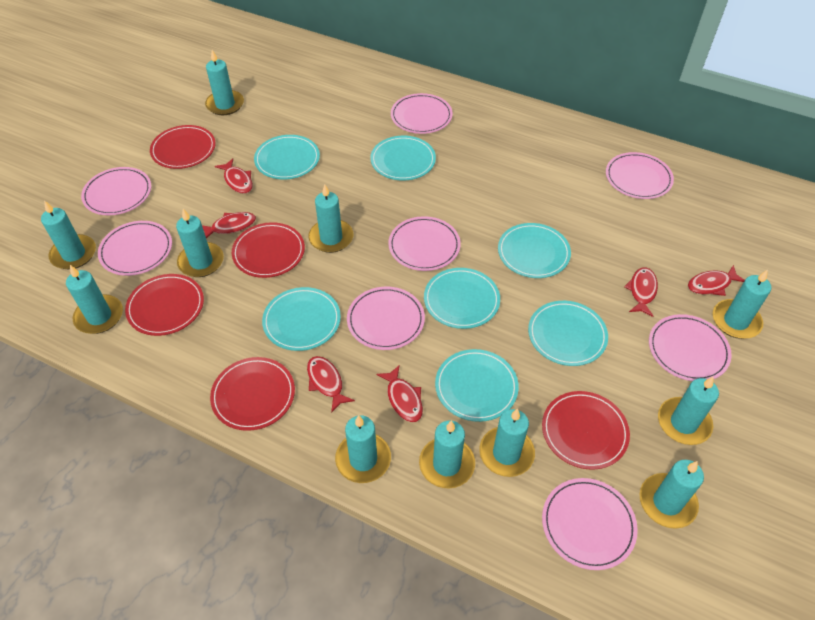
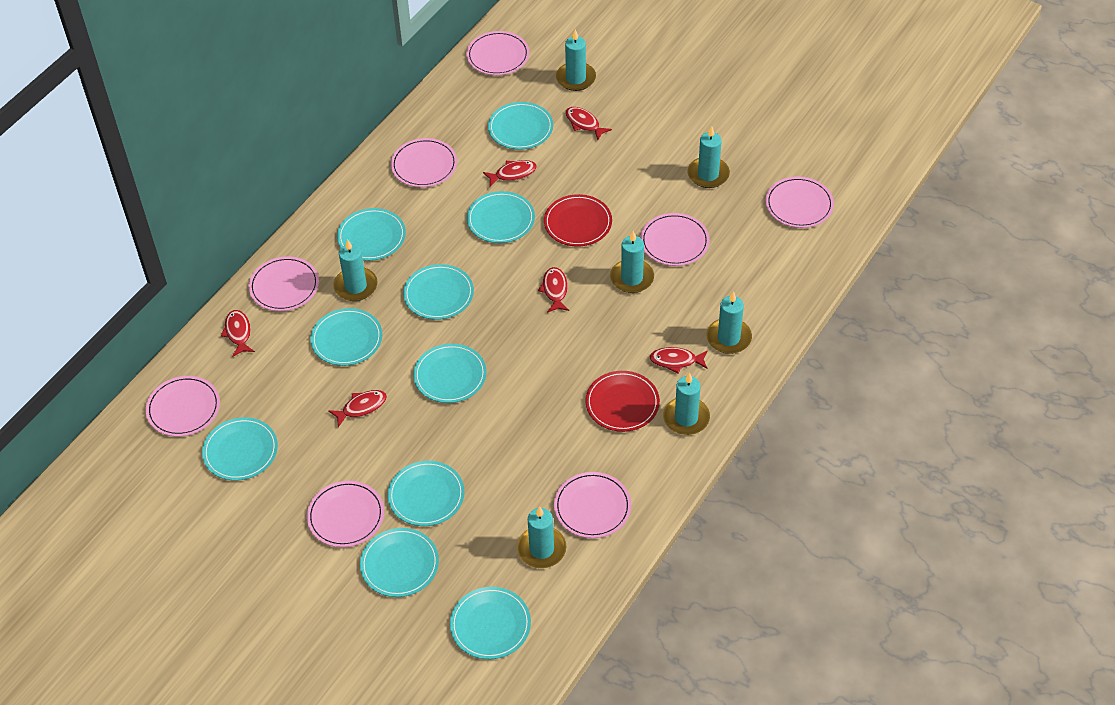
red plate: 5 -> 2
turquoise candle: 11 -> 7
turquoise plate: 7 -> 10

